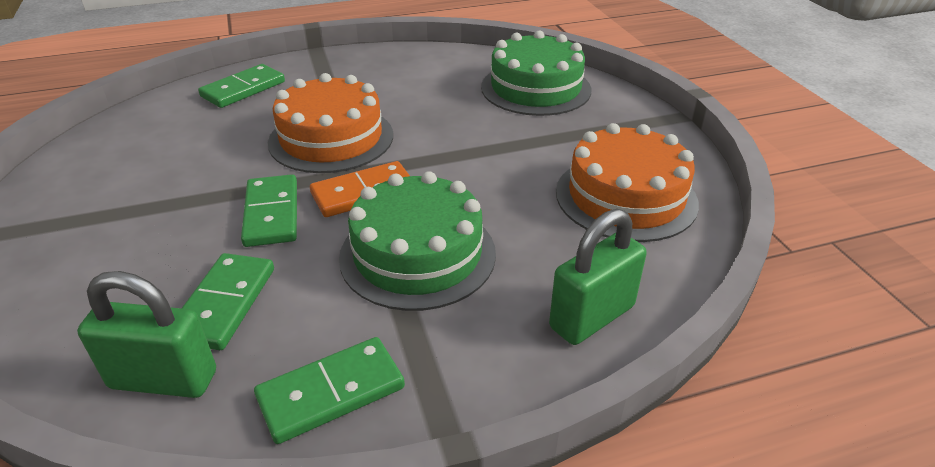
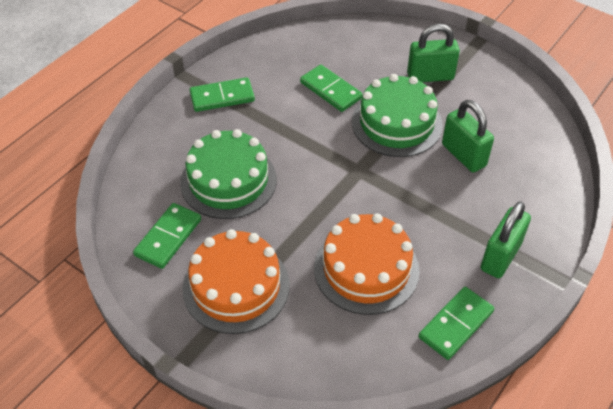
green padlock: 2 -> 3
orange domino: 1 -> 0

